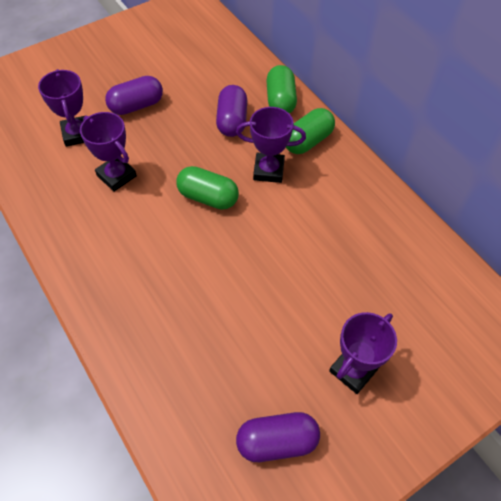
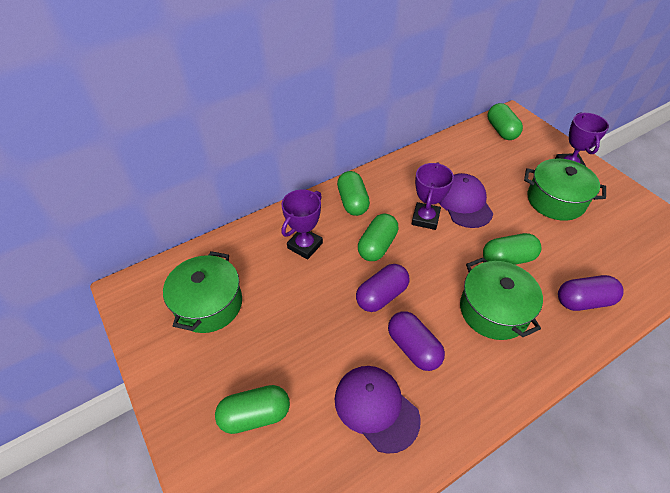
green capsule: 3 -> 5
green pot: 0 -> 3
purple cap: 0 -> 2
purple trophy: 4 -> 3

